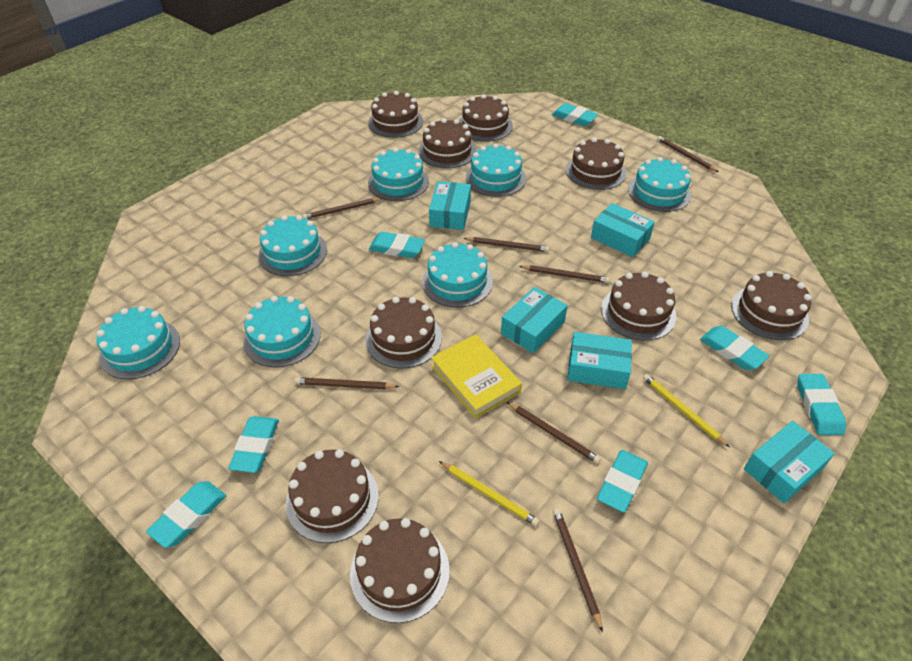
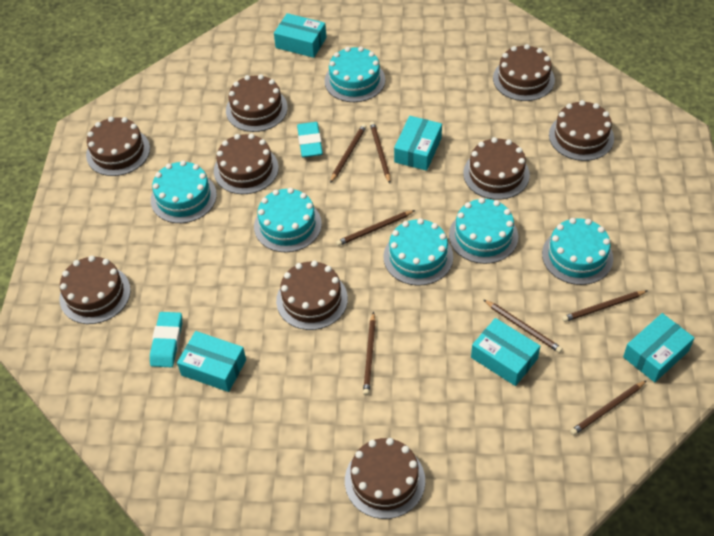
turquoise cake: 7 -> 6
turquoise eraser: 7 -> 2
yellow book: 1 -> 0
yellow pencil: 2 -> 0

